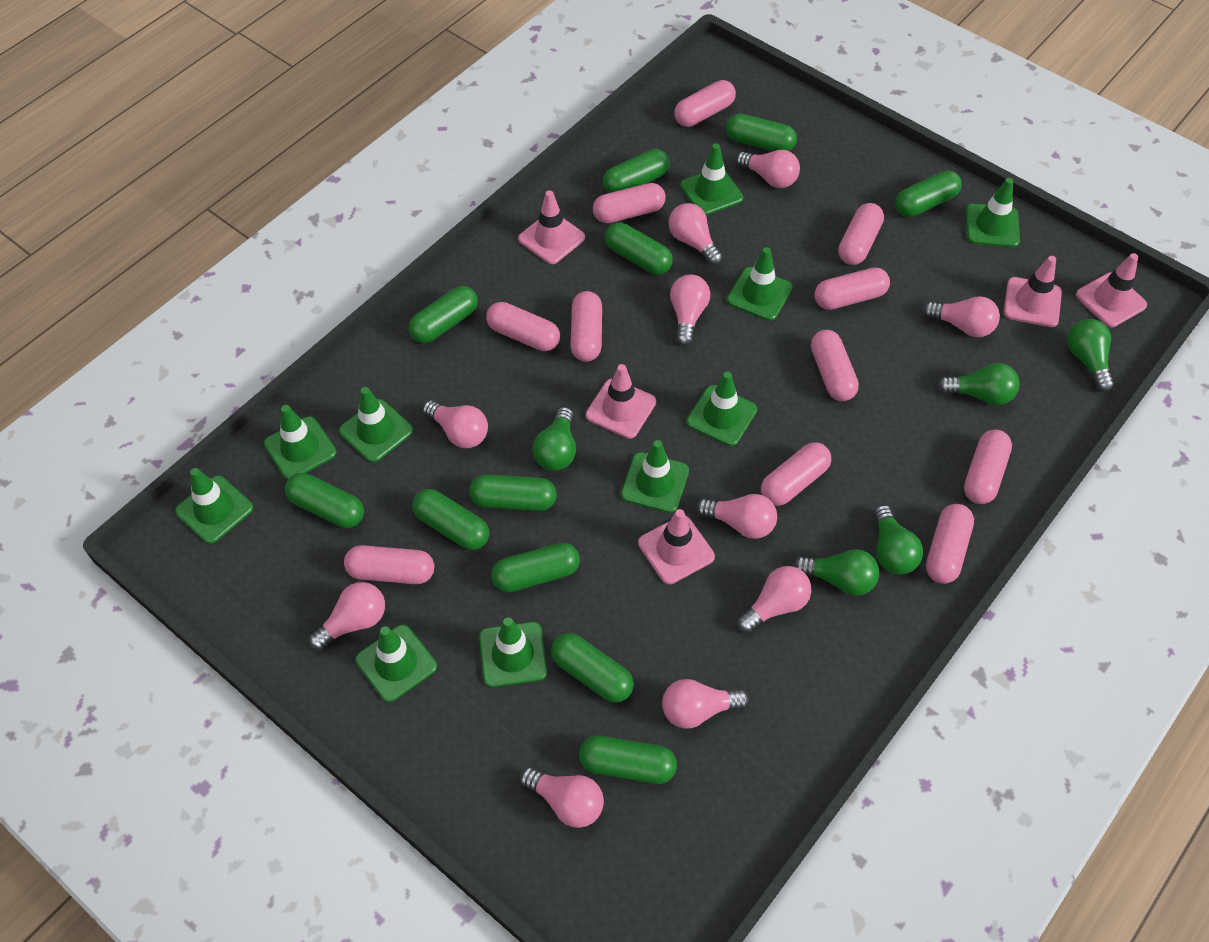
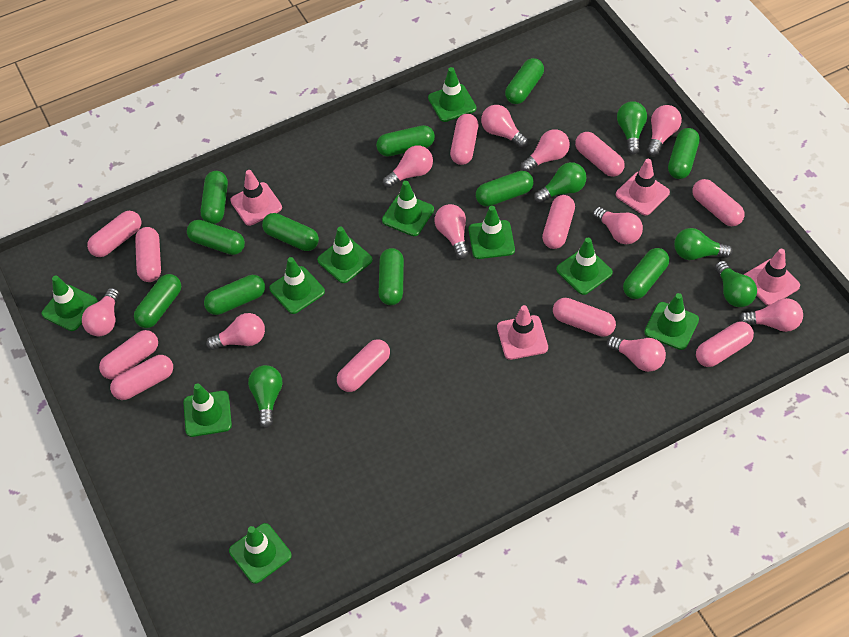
pink traffic cone: 5 -> 4

